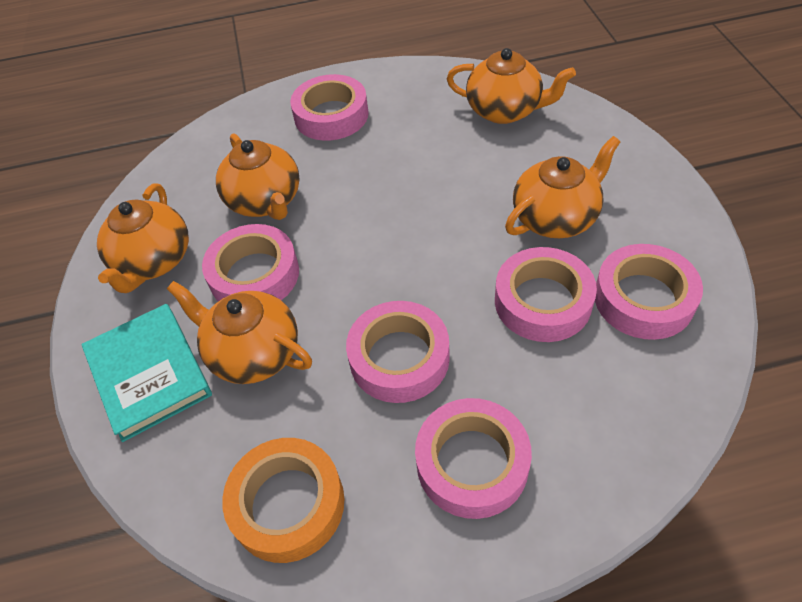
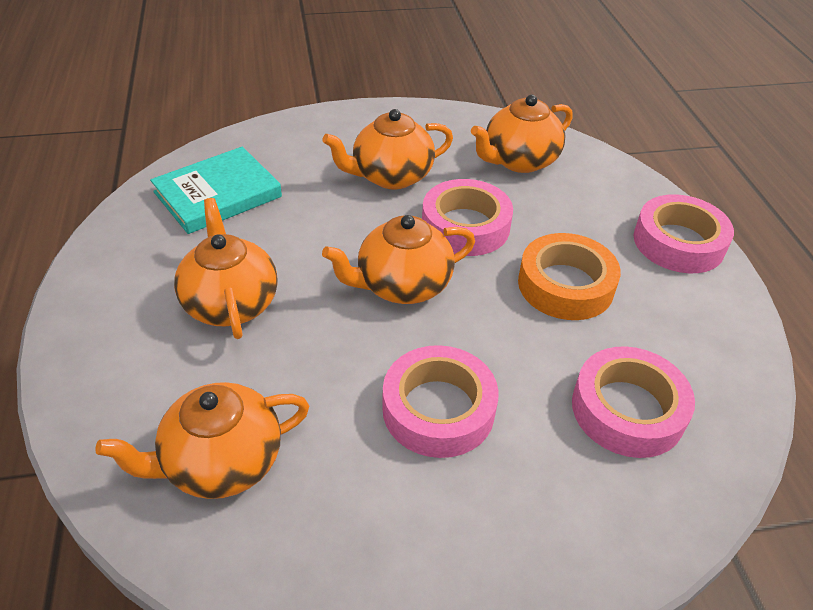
pink tape: 6 -> 4

